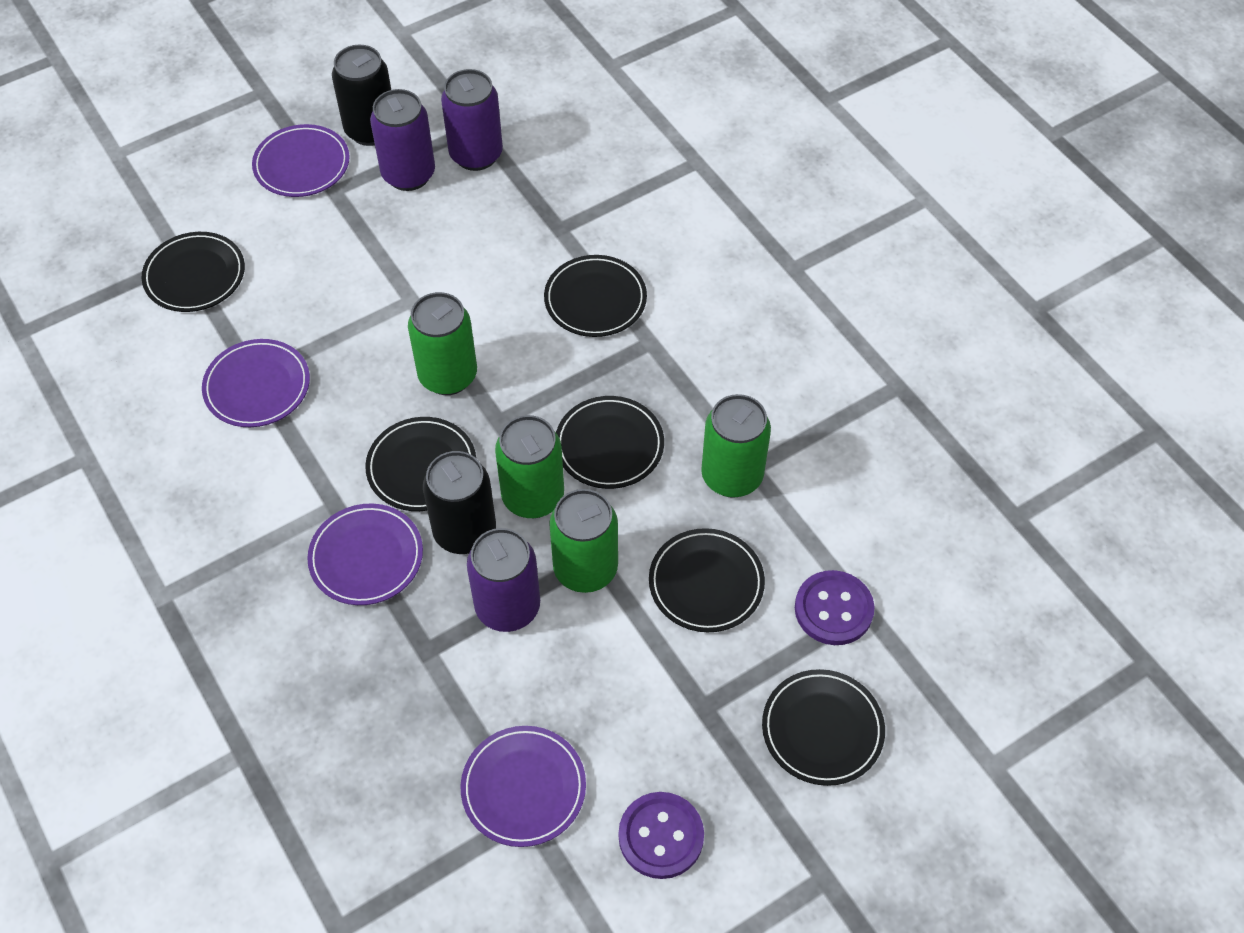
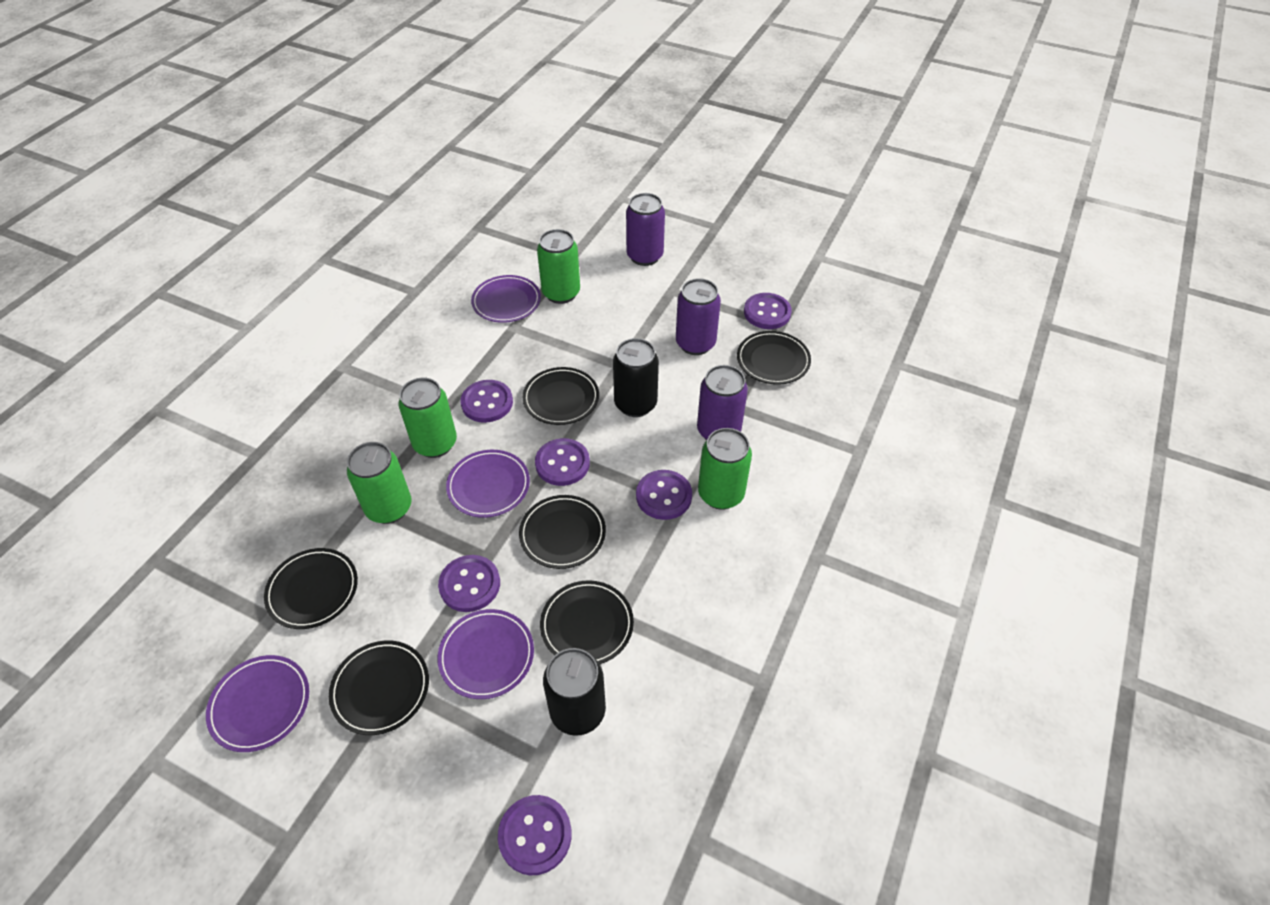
purple button: 2 -> 6

